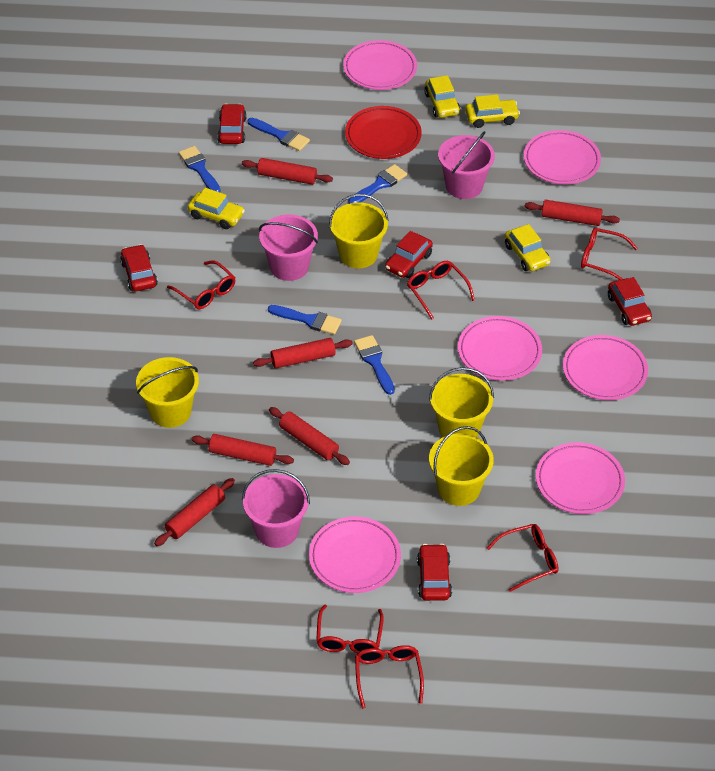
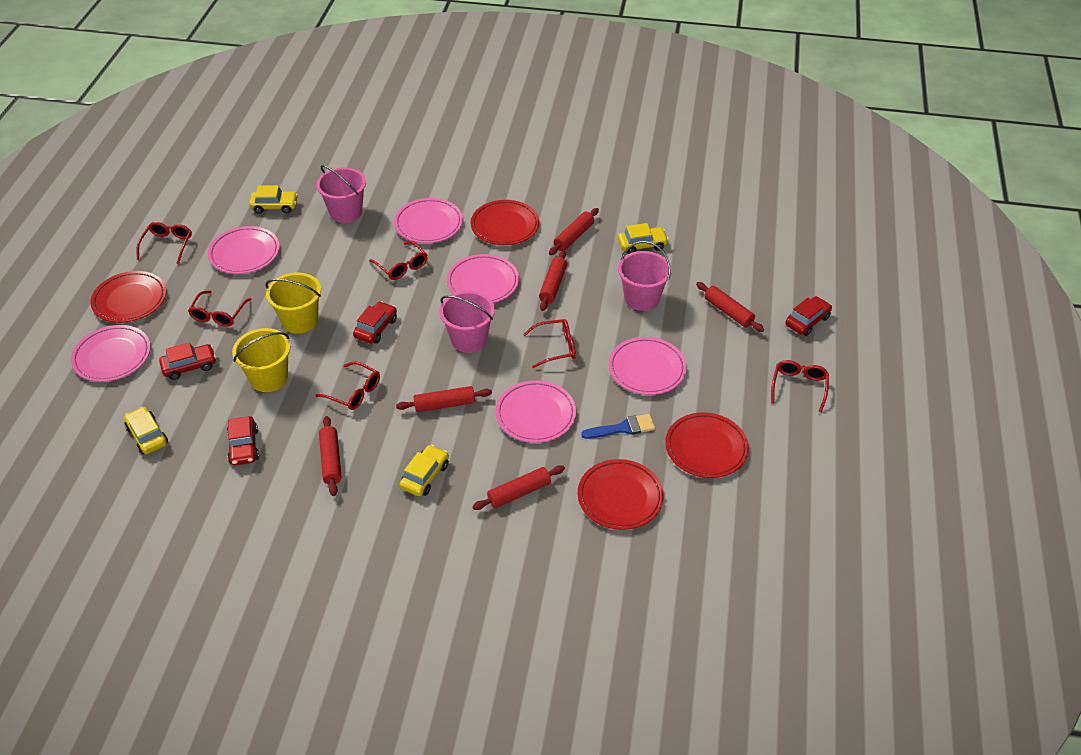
blue brush: 5 -> 1
red car: 5 -> 4
red plate: 1 -> 4
yellow bucket: 4 -> 2

